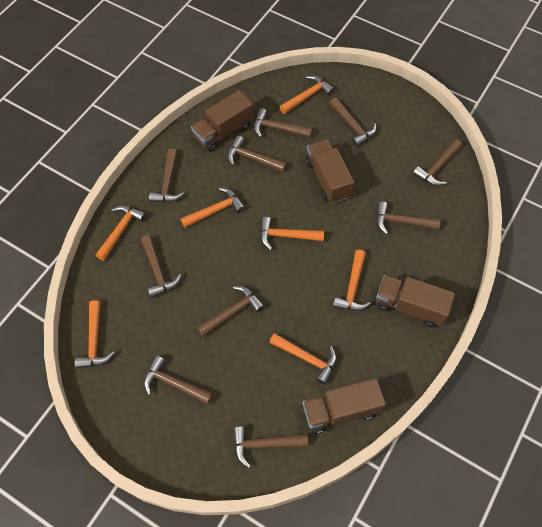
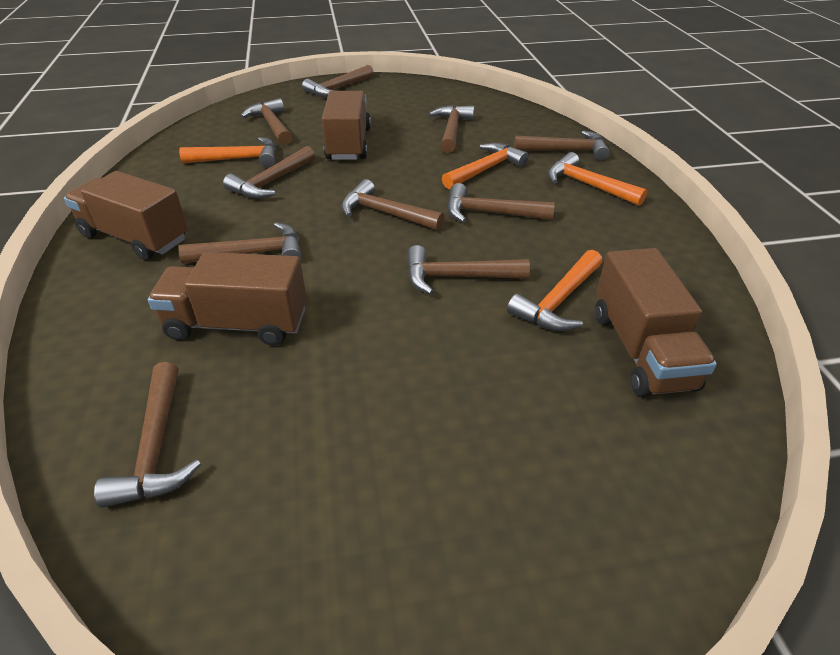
orange hammer: 7 -> 4

